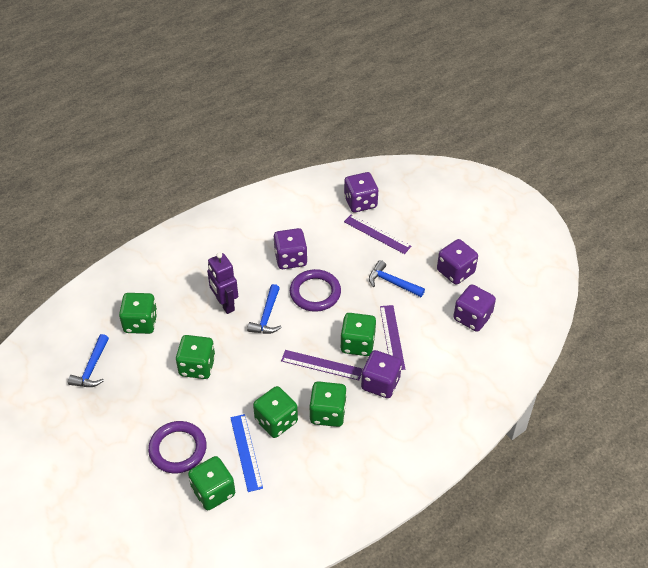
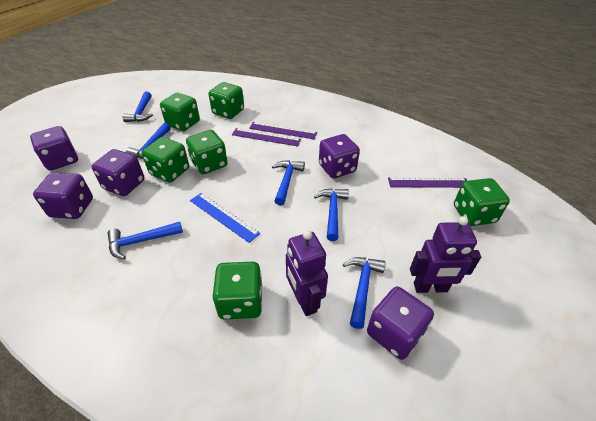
blue hammer: 3 -> 6
purple ring: 2 -> 0
purple robot: 1 -> 2

